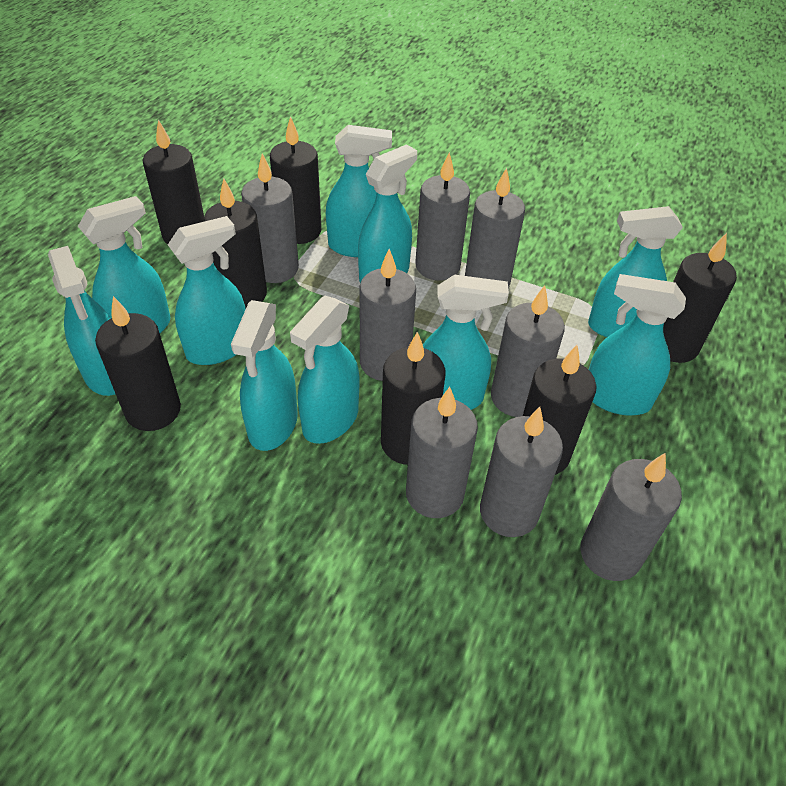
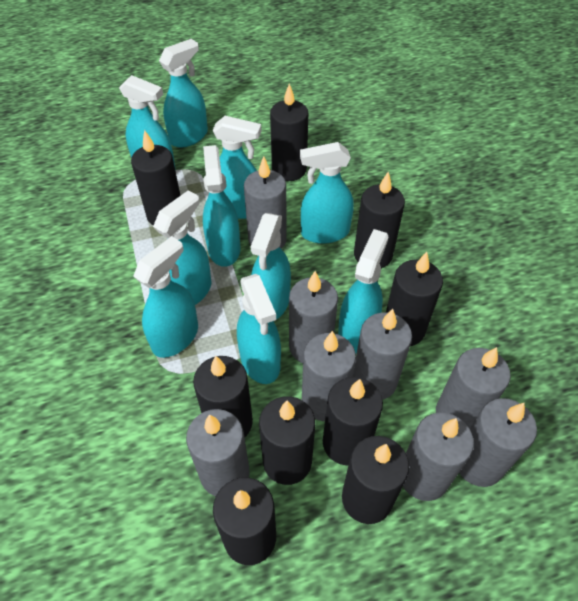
black candle: 7 -> 9

